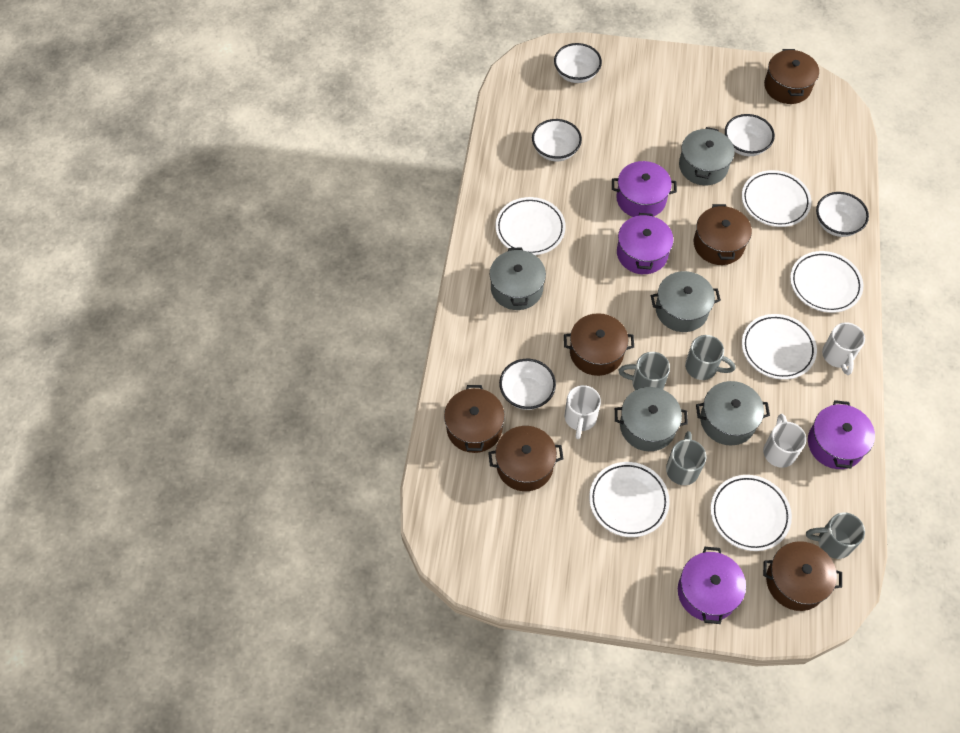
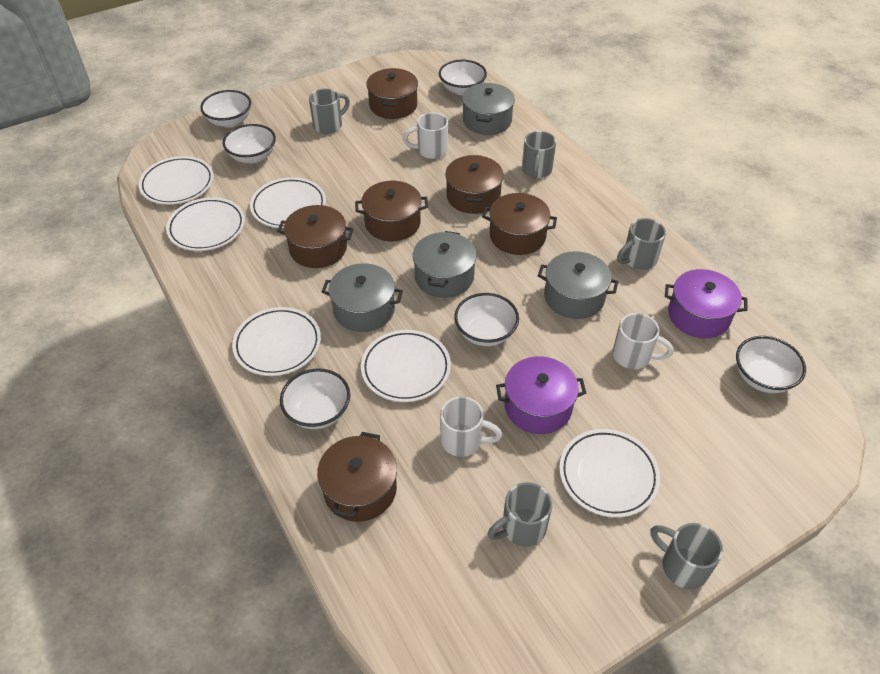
grey mug: 4 -> 5
grey pot: 5 -> 4
purple pot: 4 -> 2
white bowl: 5 -> 6

